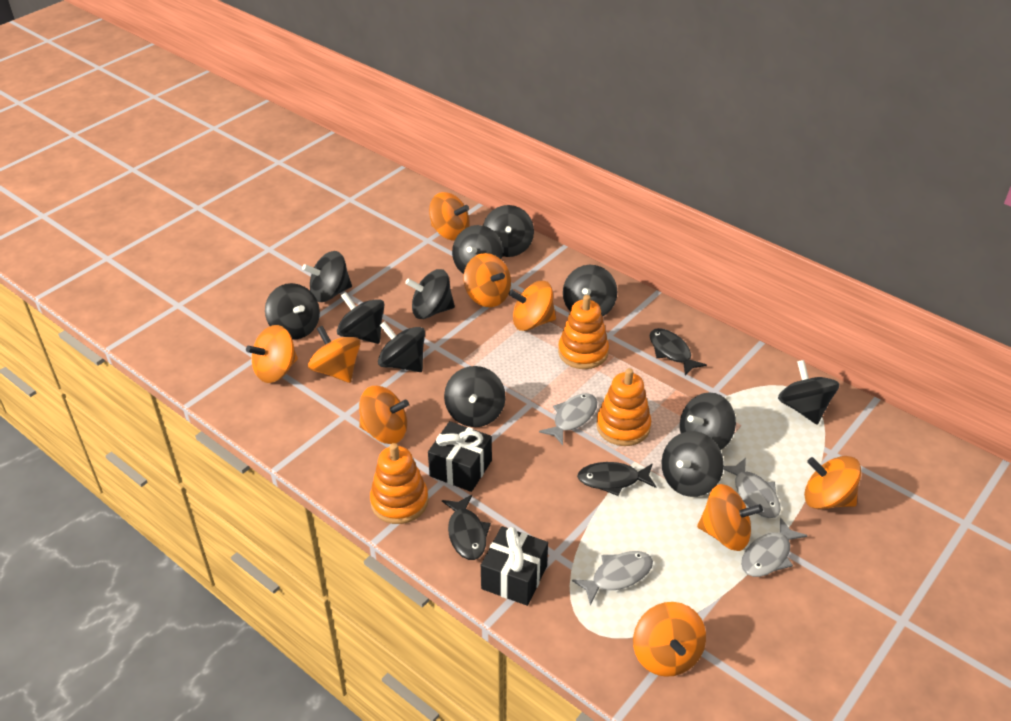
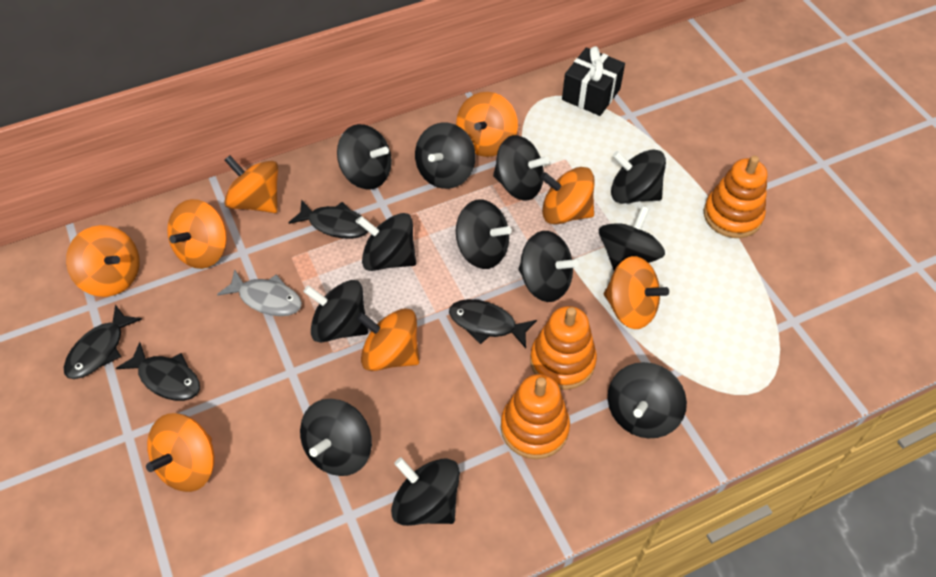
black fish: 3 -> 4
black gift: 2 -> 1
grey fish: 4 -> 1
orange spinning top: 9 -> 8

